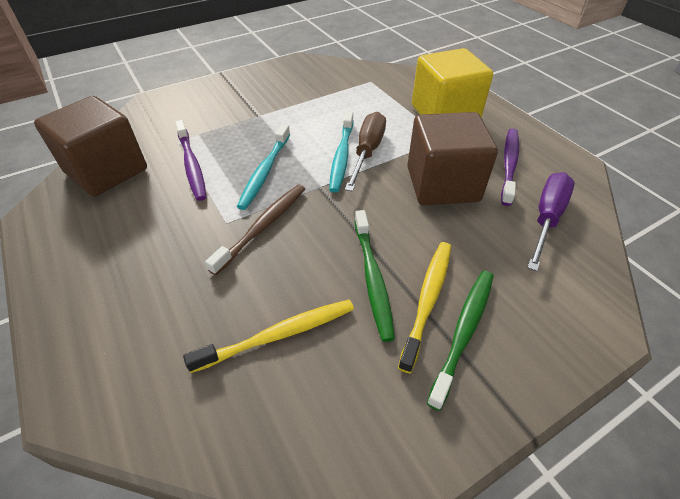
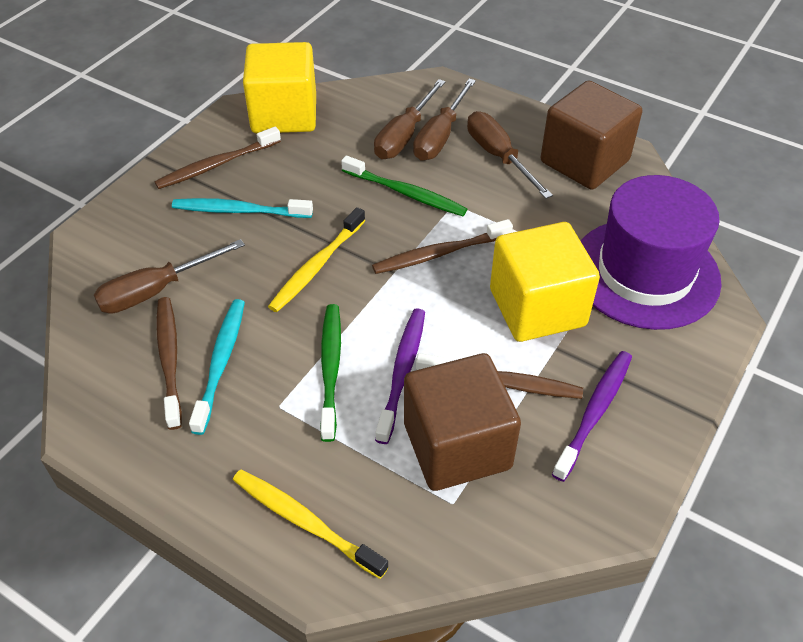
brown screwdriver: 1 -> 4
brown toothbrush: 1 -> 4
purple hat: 0 -> 1
purple screwdriver: 1 -> 0
yellow cube: 1 -> 2

